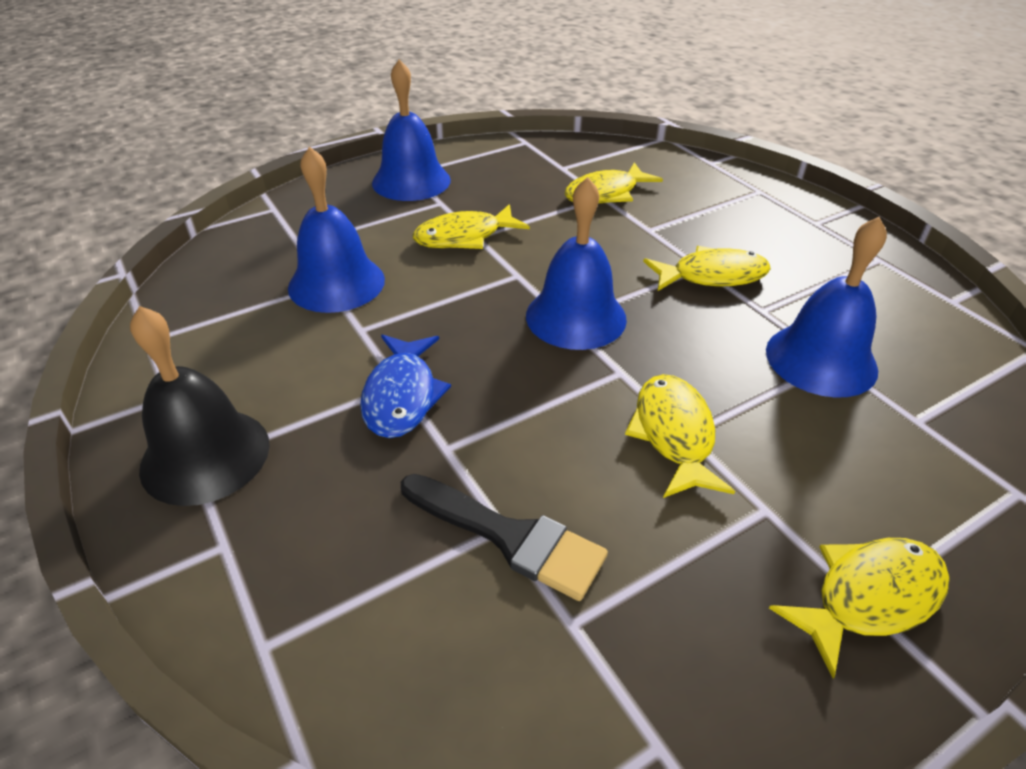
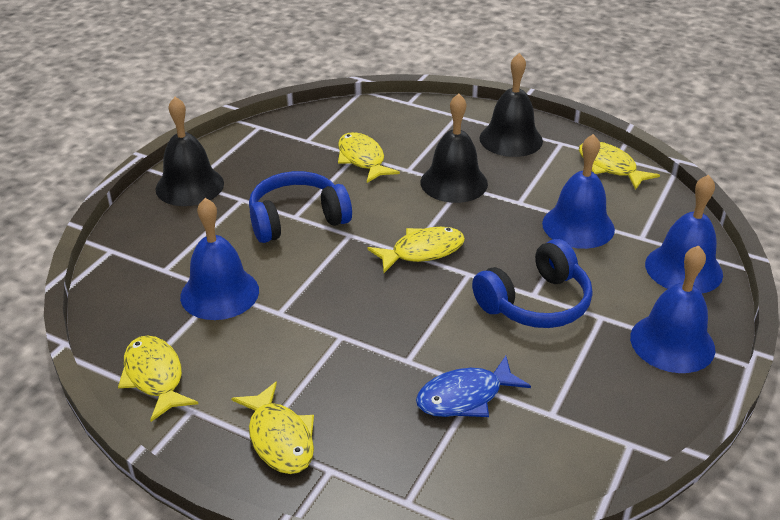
black bell: 1 -> 3
black brush: 1 -> 0
blue headphones: 0 -> 2

